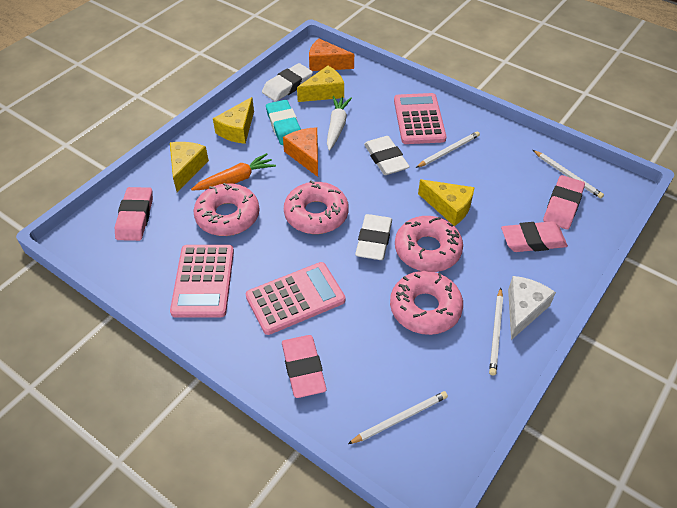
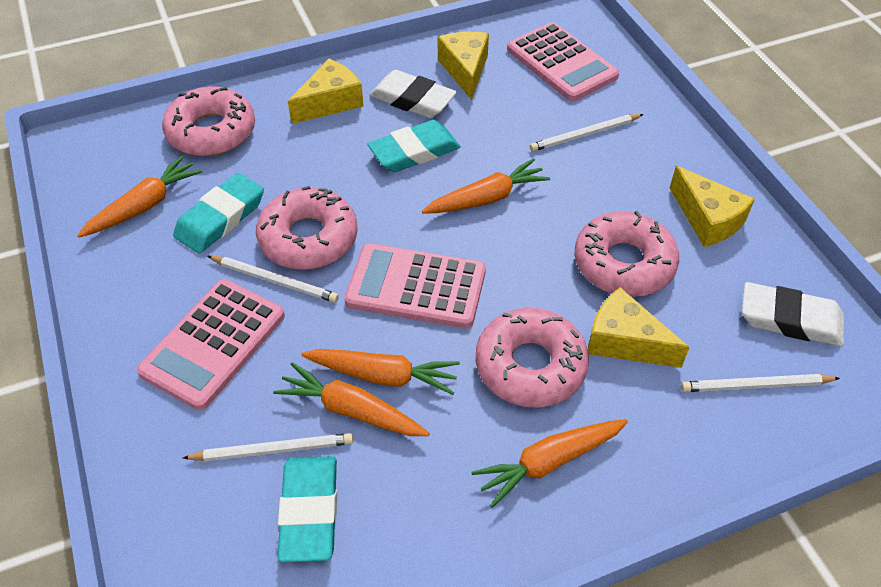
orange carrot: 1 -> 5
orange cheese: 2 -> 0
pink eraser: 4 -> 0
turquoise eraser: 1 -> 3
white carrot: 1 -> 0
white cheese: 1 -> 0
white eraser: 3 -> 2

